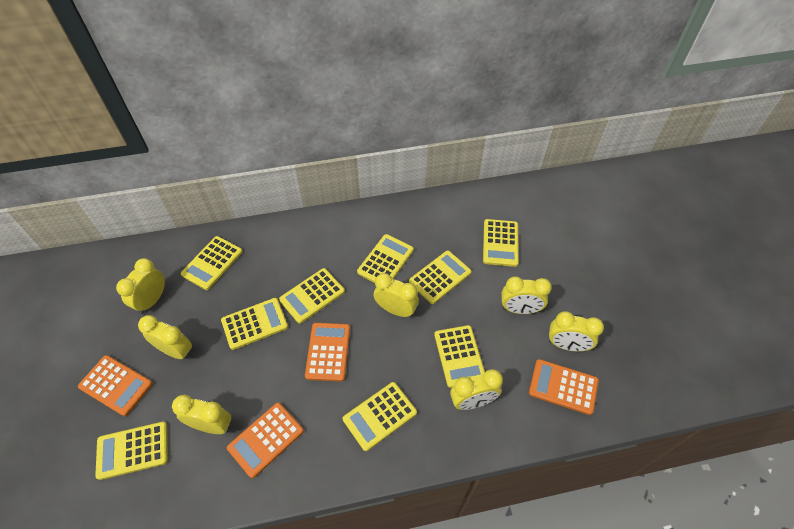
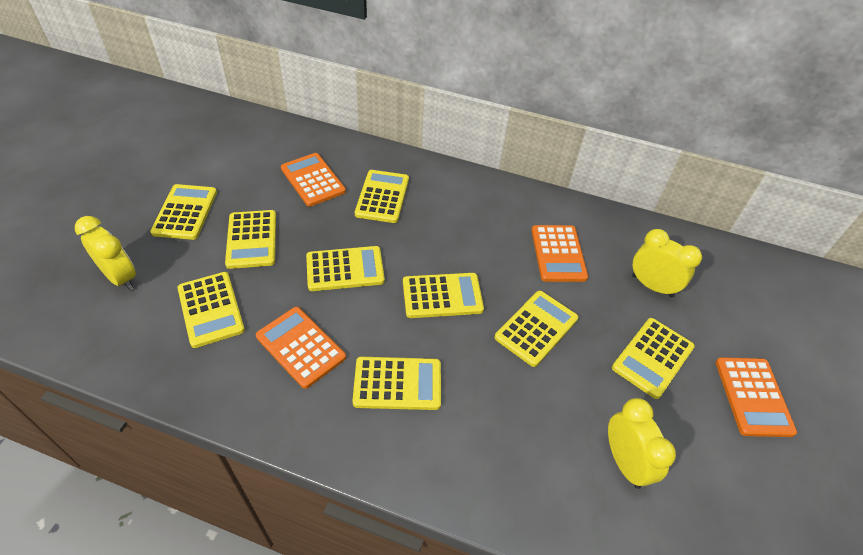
yellow clock: 7 -> 3

